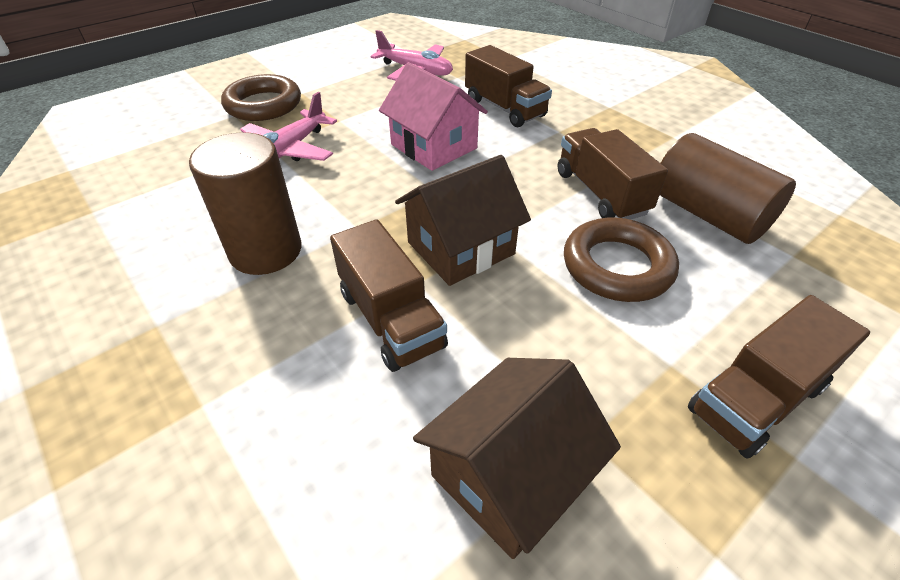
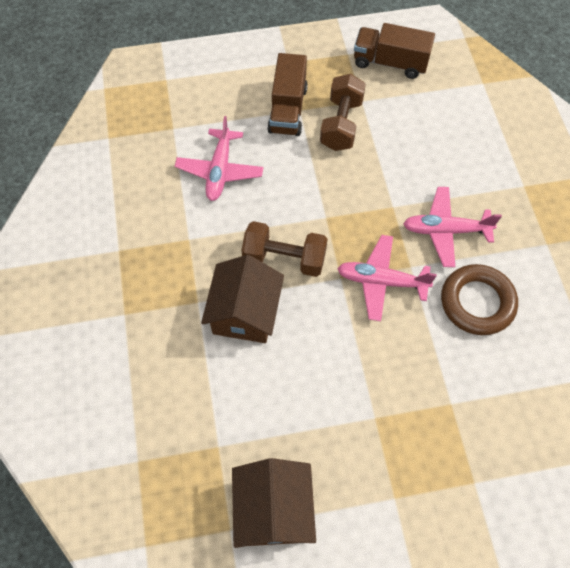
brown cylinder: 2 -> 0
brown dumbbell: 0 -> 2
brown ring: 2 -> 1
brown truck: 4 -> 2
pink house: 1 -> 0
pink plane: 2 -> 3

